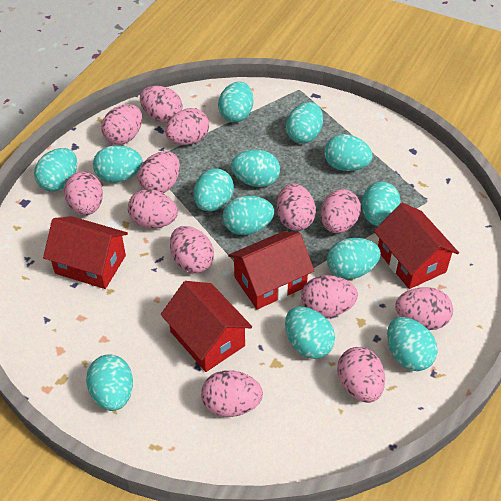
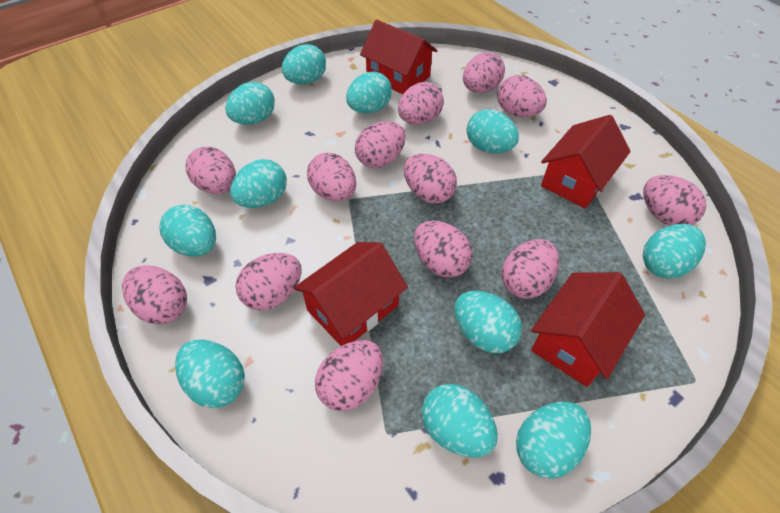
turquoise egg: 13 -> 11

